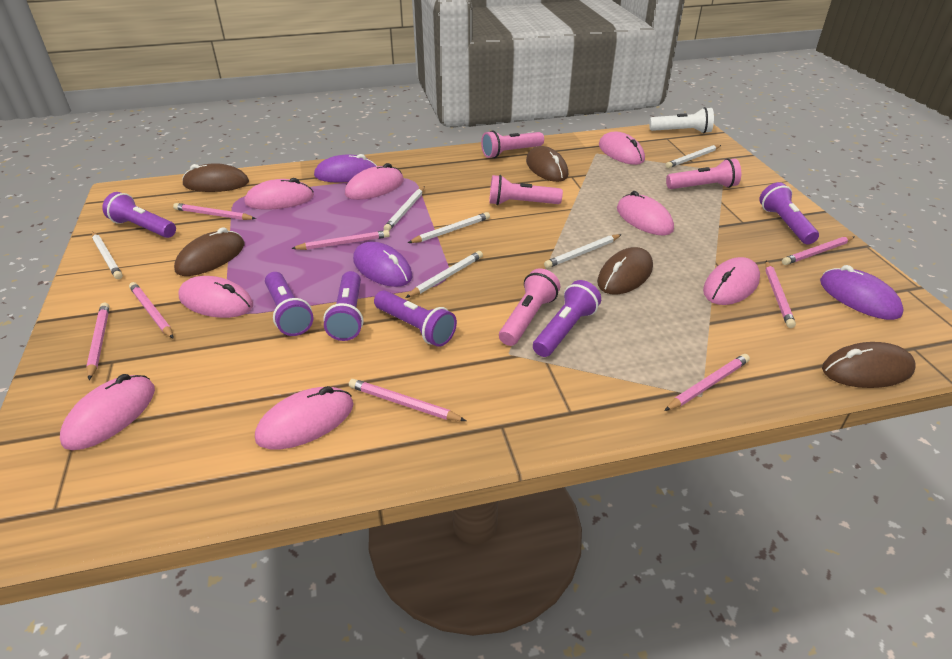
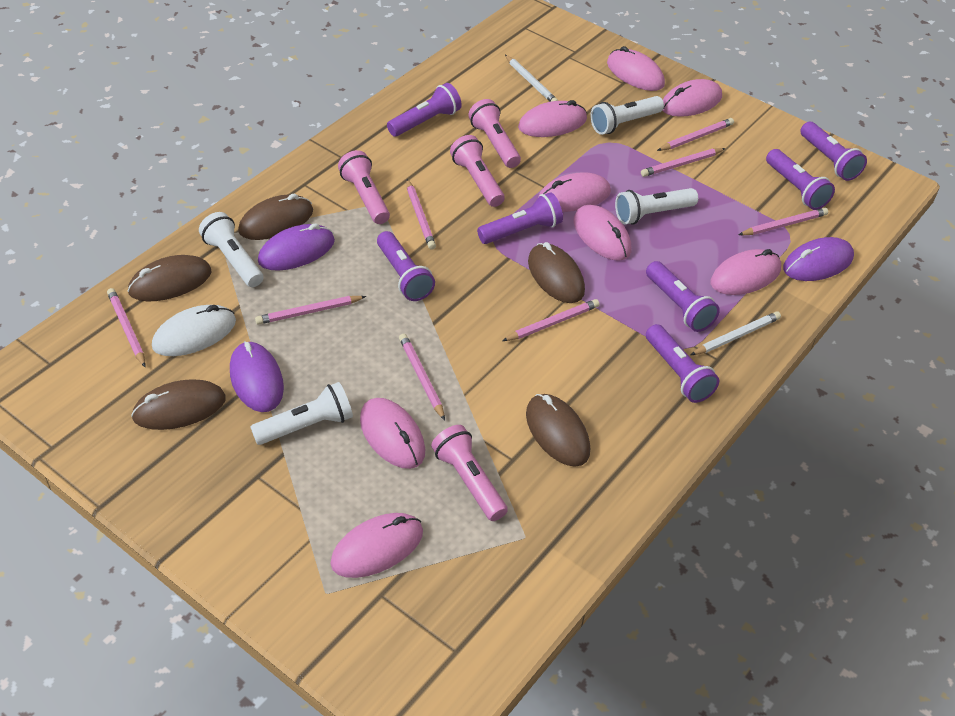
purple flashlight: 6 -> 7
white flashlight: 1 -> 4
white mouse: 0 -> 1
white pencil: 6 -> 2

